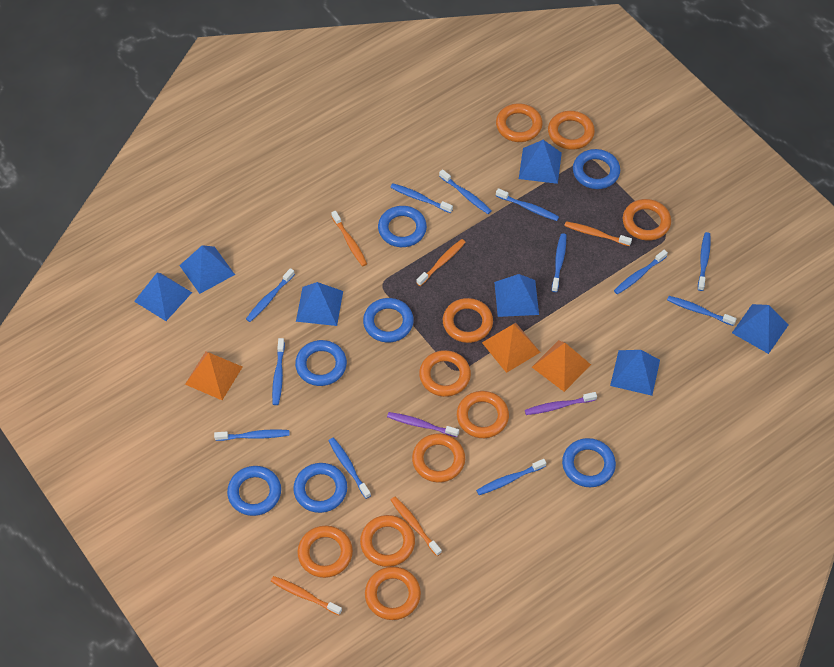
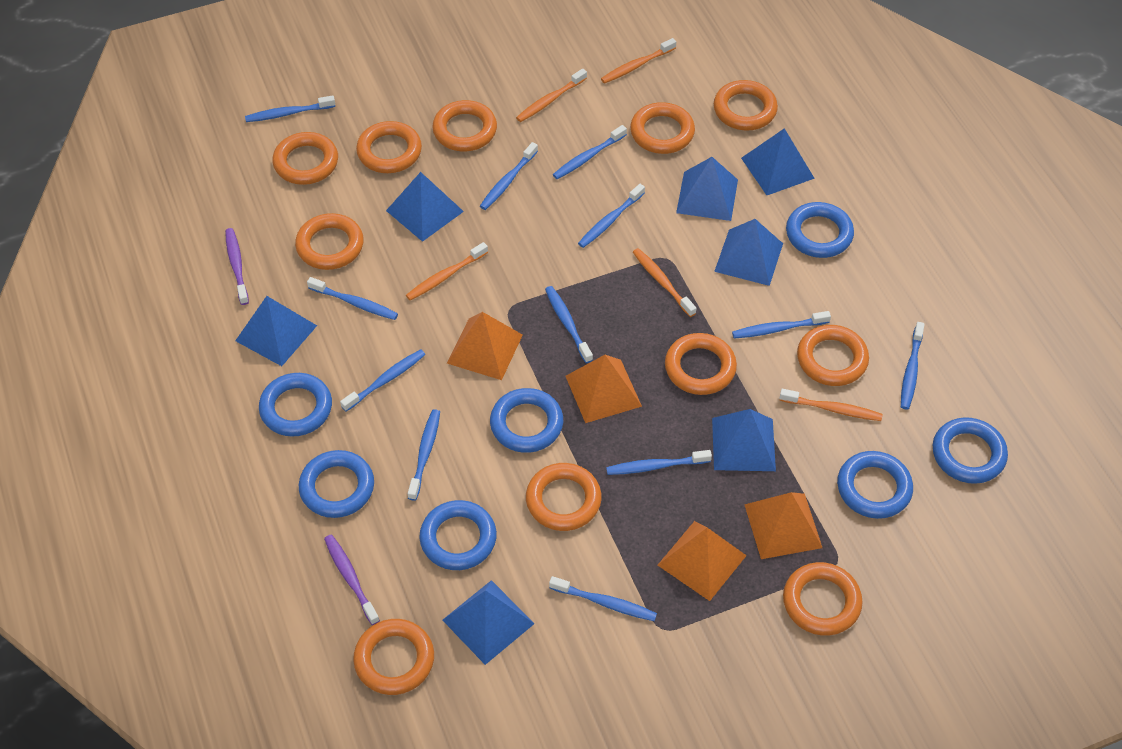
orange pyramid: 3 -> 4
orange ring: 10 -> 11

